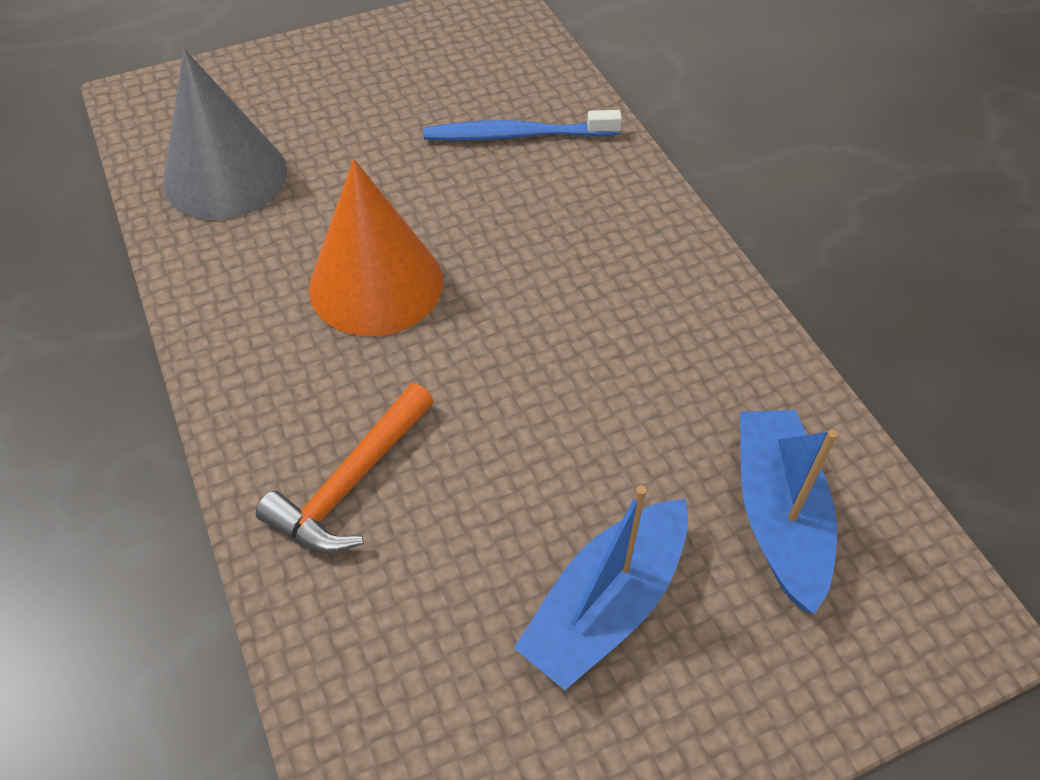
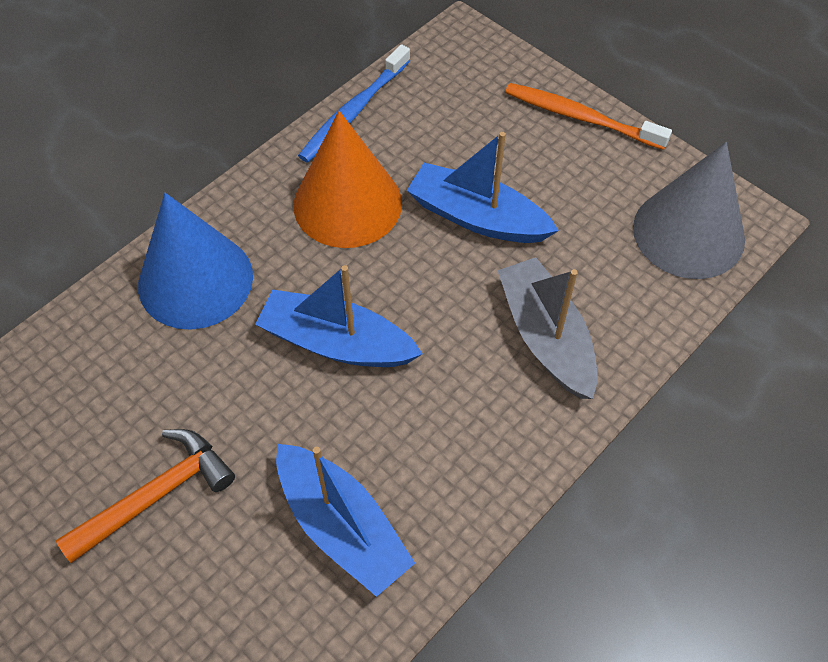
blue boat: 2 -> 3
blue cone: 0 -> 1
grey boat: 0 -> 1
orange toothbrush: 0 -> 1

